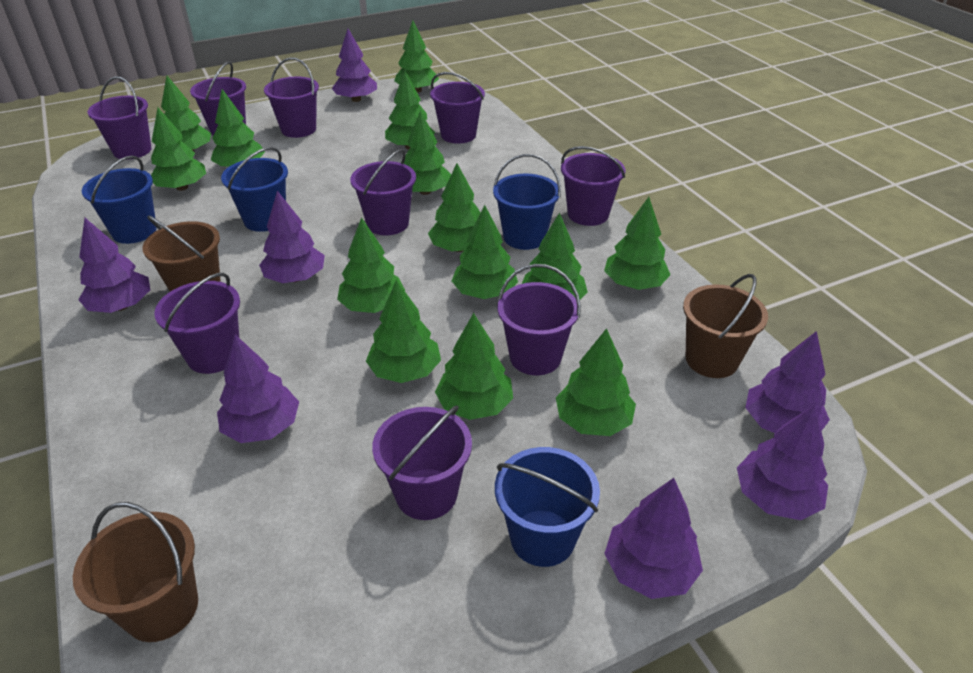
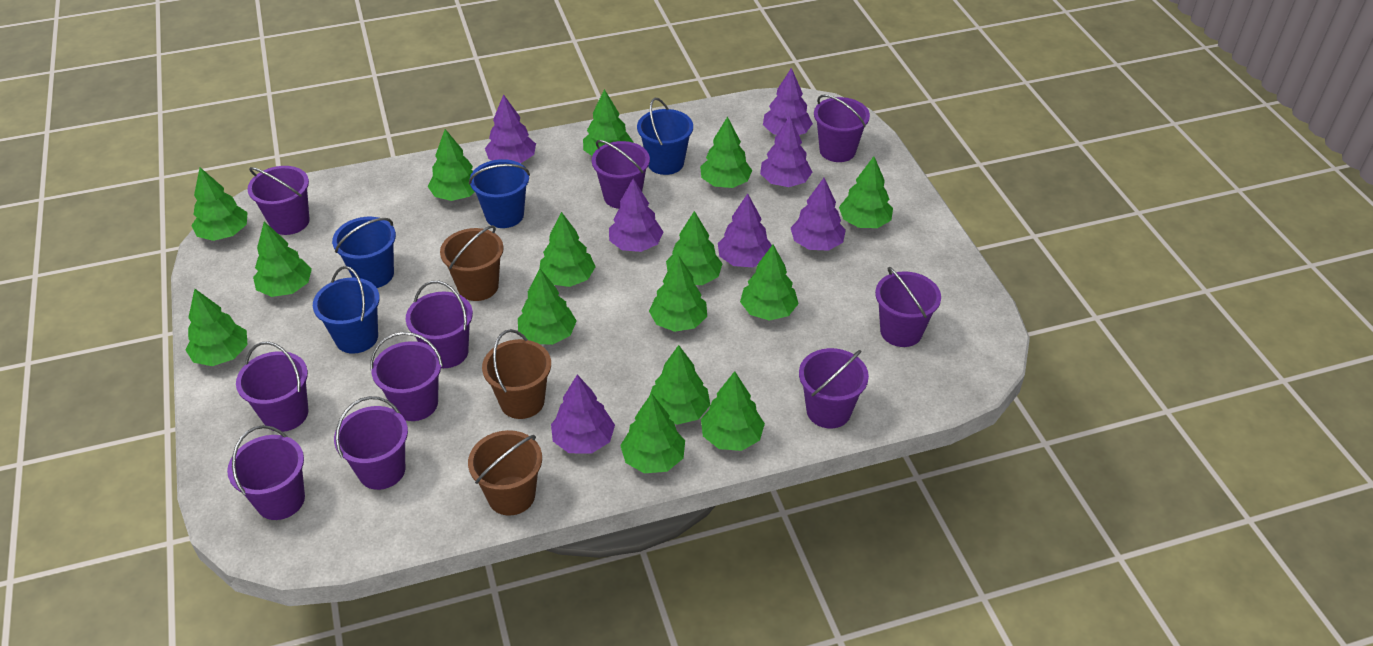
green tree: 14 -> 15
purple bucket: 9 -> 10

